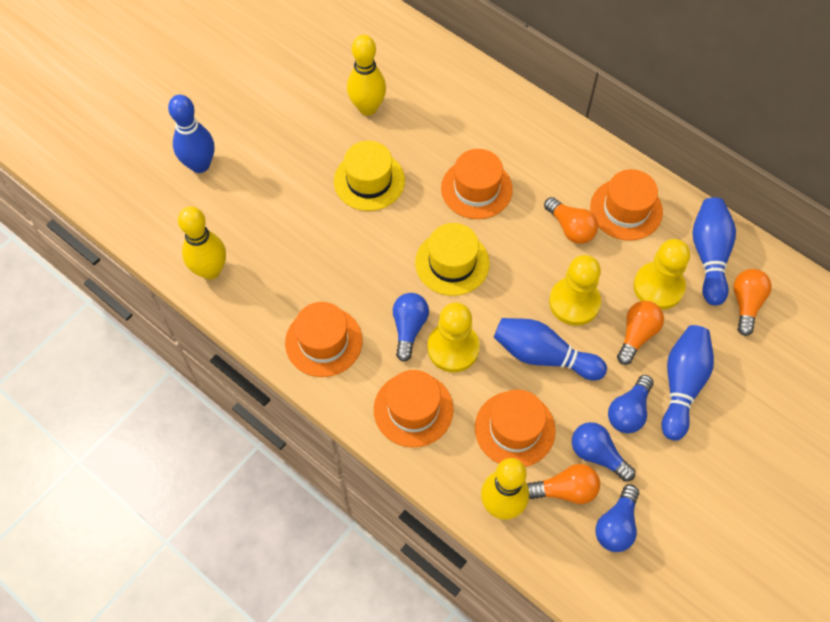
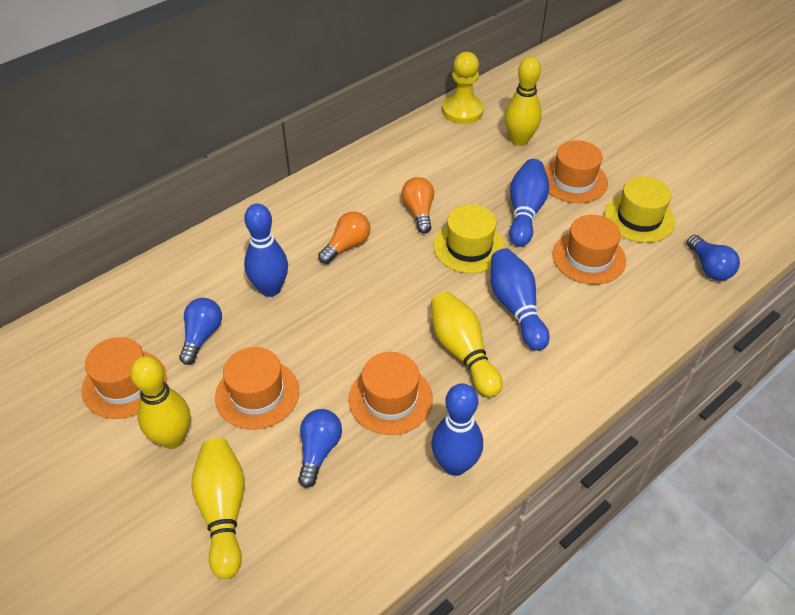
blue light bulb: 4 -> 3
orange light bulb: 4 -> 2
yellow bowling pin: 3 -> 4
yellow pawn: 3 -> 1

